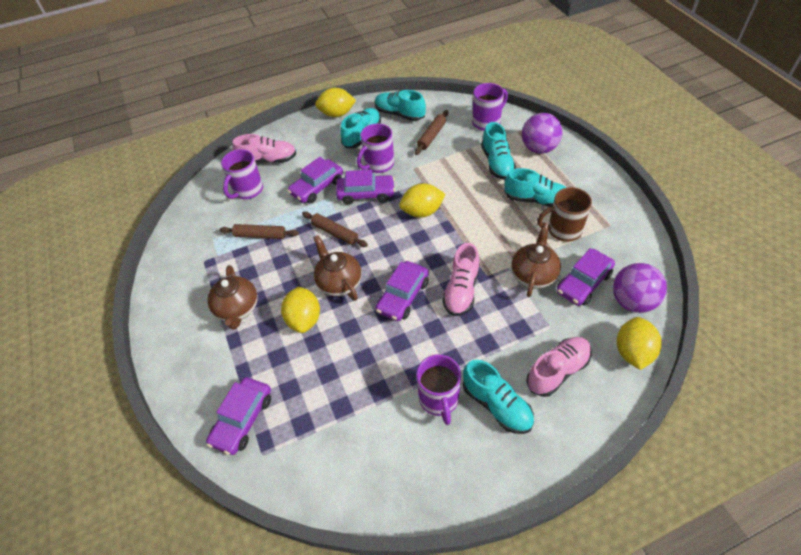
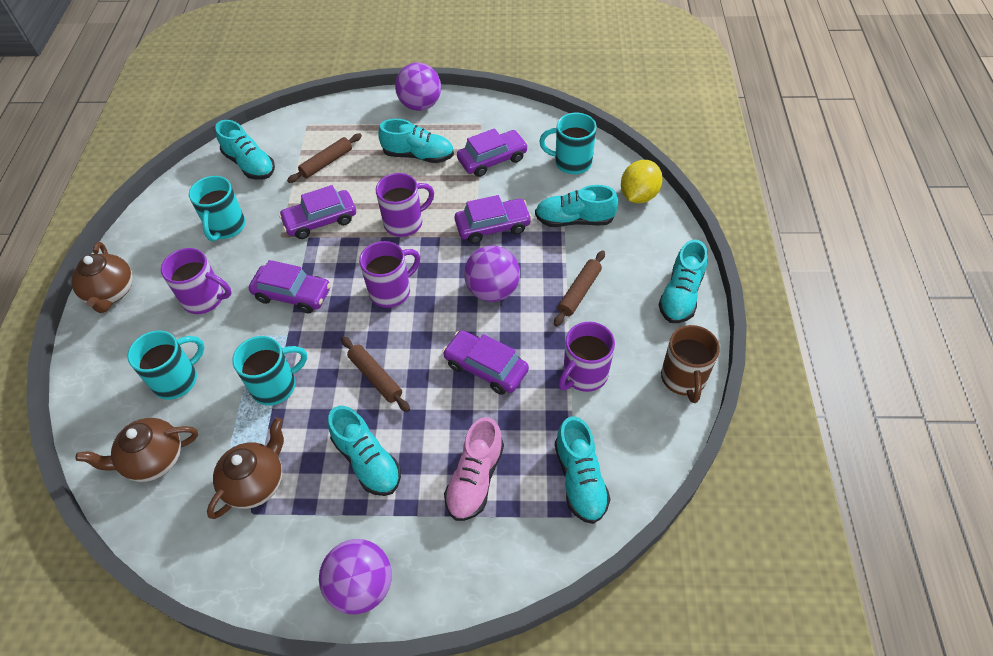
pink shoe: 3 -> 1
purple ball: 2 -> 3
turquoise mug: 0 -> 4
turquoise shoe: 5 -> 6
yellow lemon: 4 -> 1

